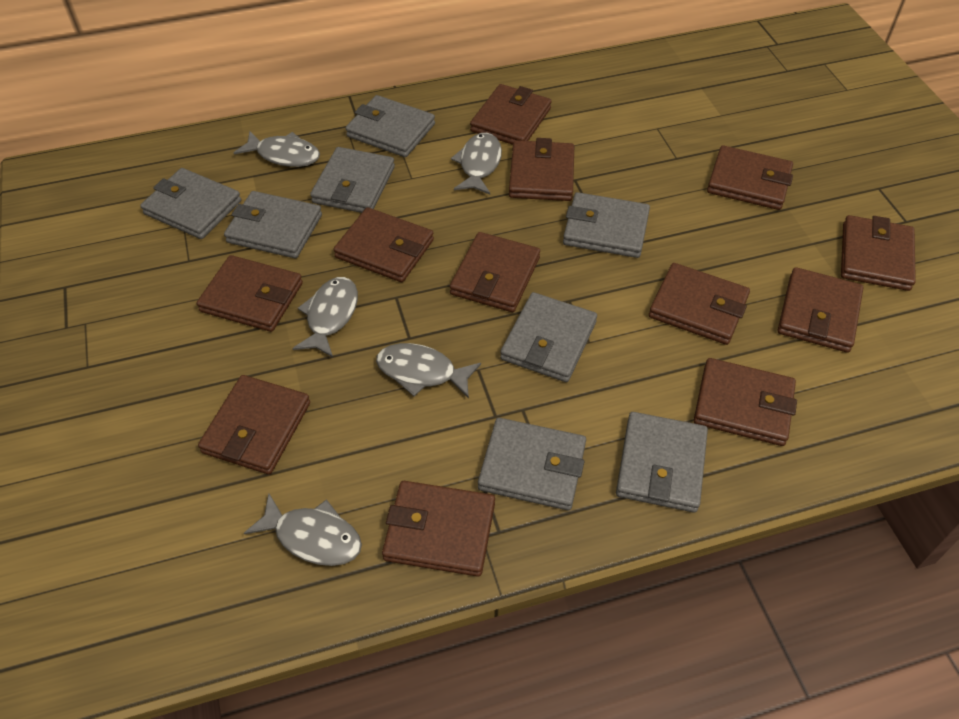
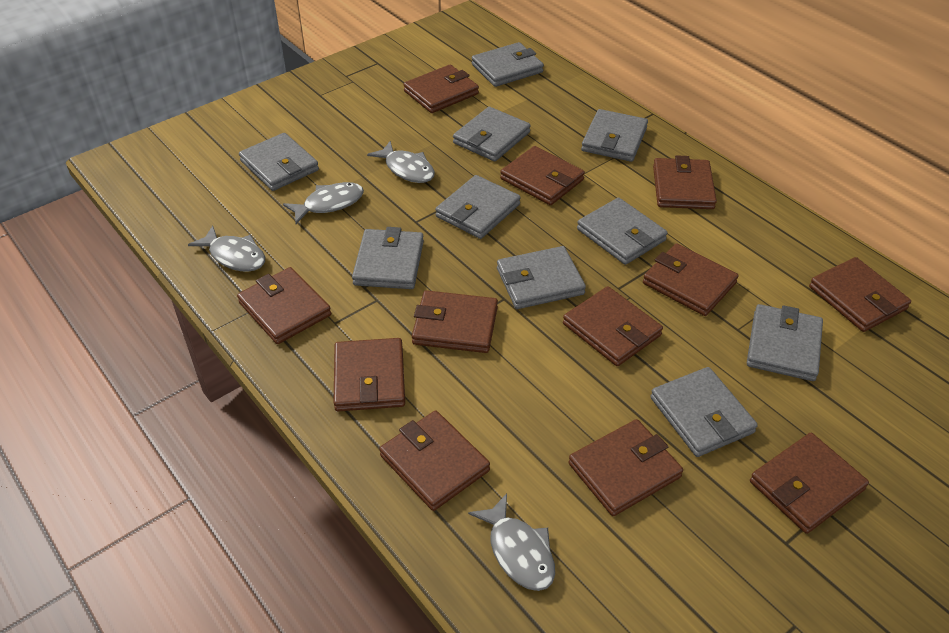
grey fish: 5 -> 4
grey wallet: 8 -> 10

